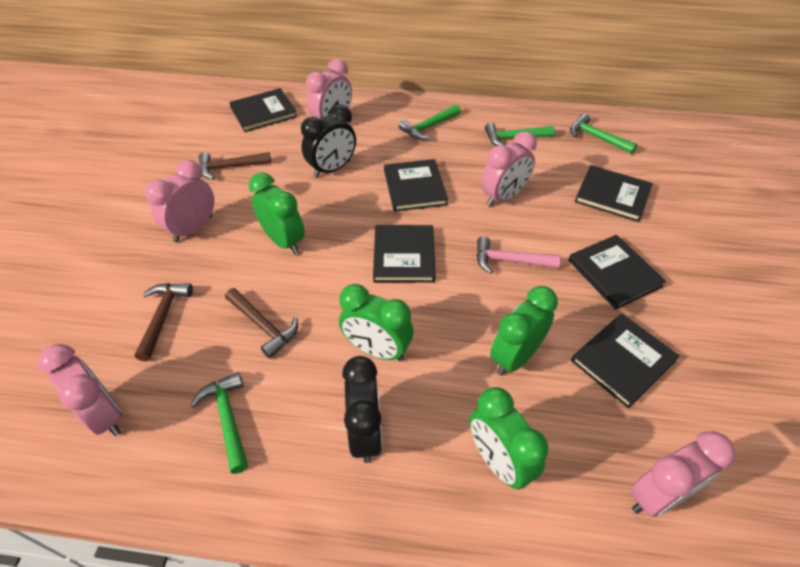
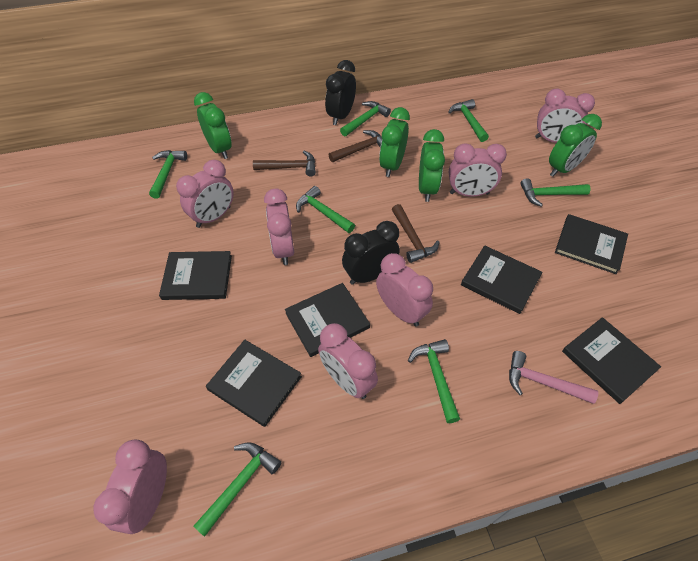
green hammer: 4 -> 7
pink clock: 5 -> 7

